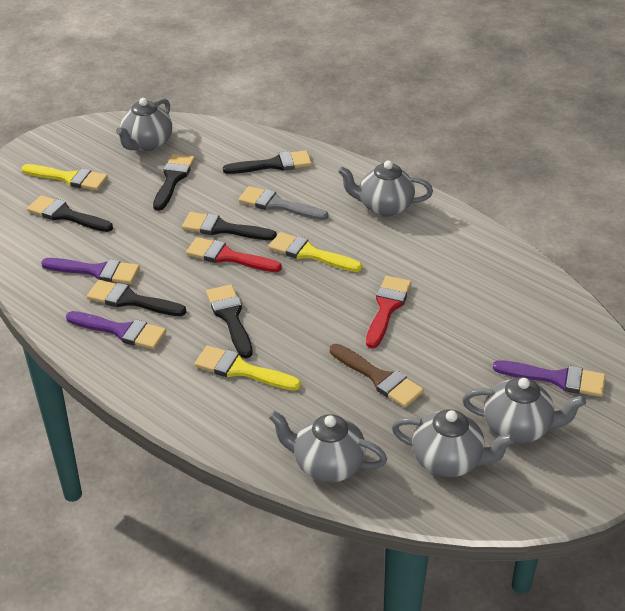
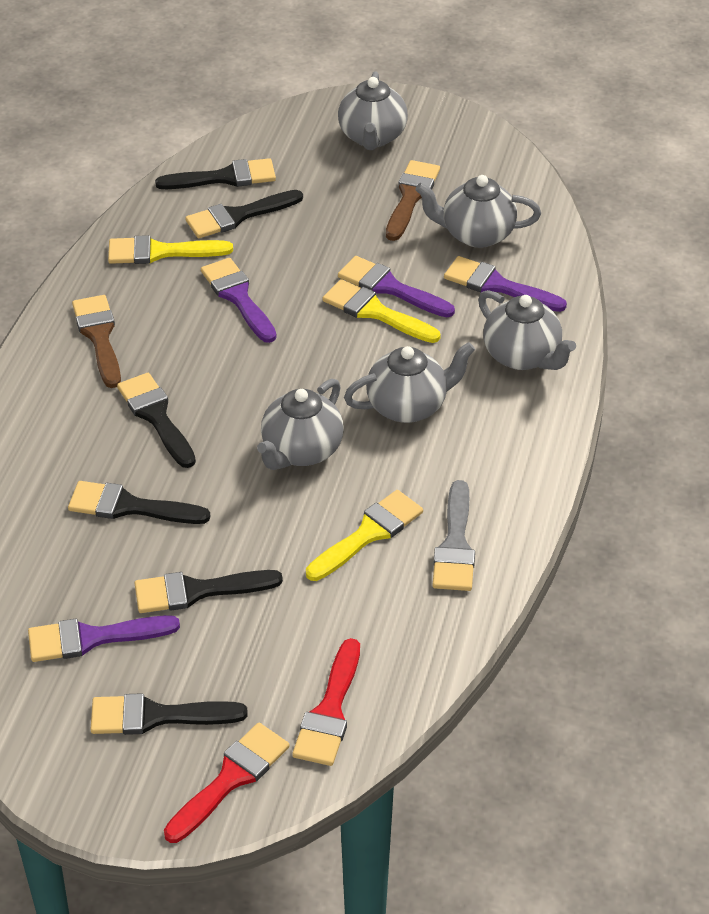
brown brush: 1 -> 2
purple brush: 3 -> 4

